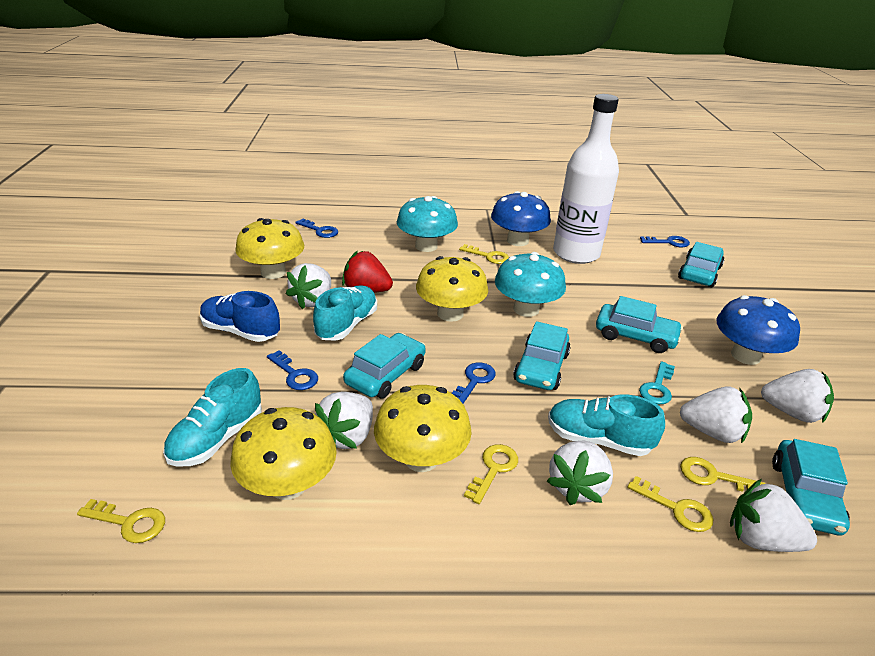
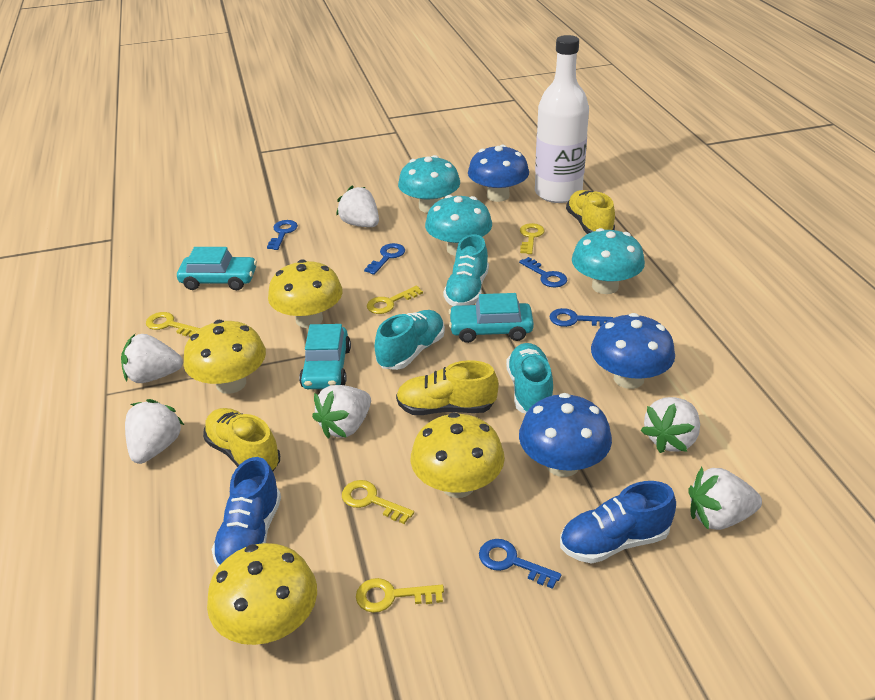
blue key: 4 -> 5
blue mushroom: 2 -> 3
blue shoe: 1 -> 2
red strawberry: 1 -> 0
turquoise car: 5 -> 3
turquoise key: 1 -> 0
turquoise mushroom: 2 -> 3
yellow shoe: 0 -> 3

